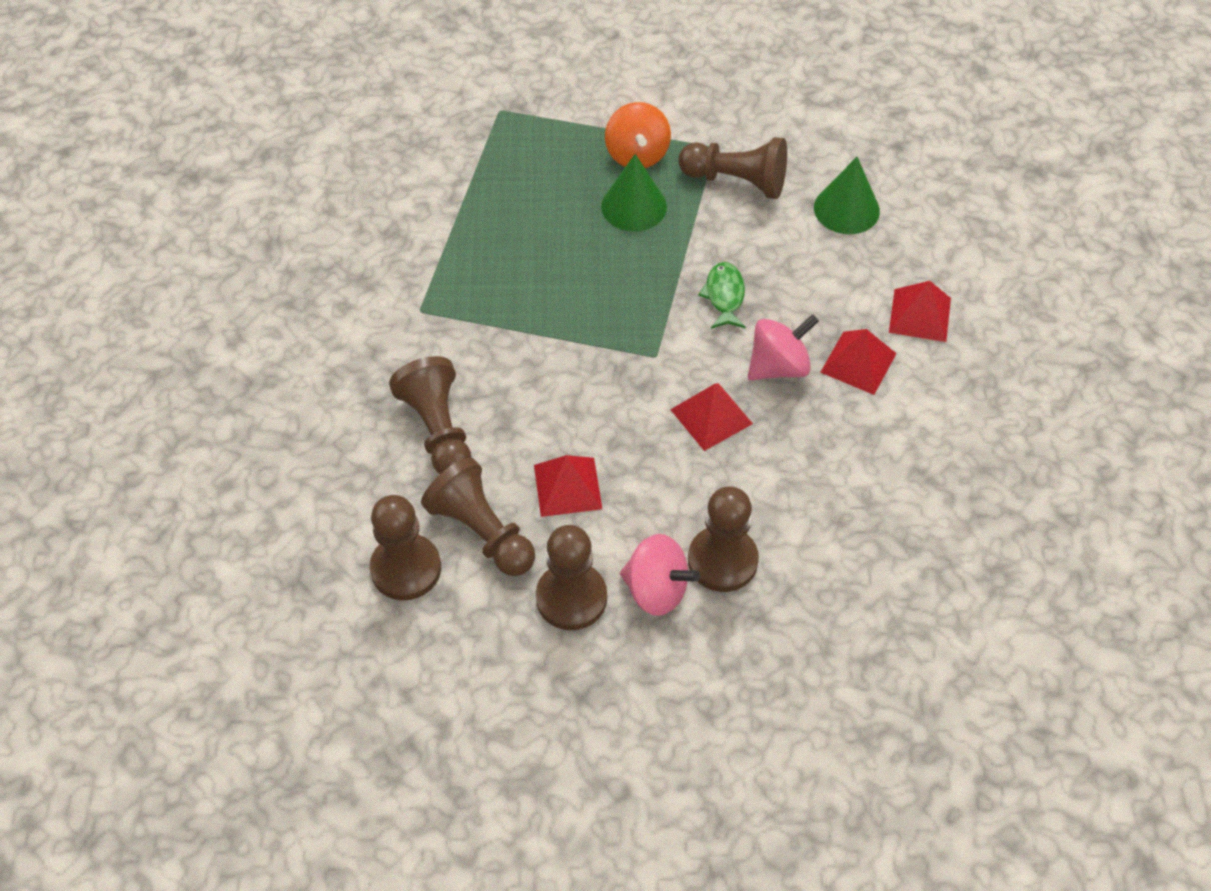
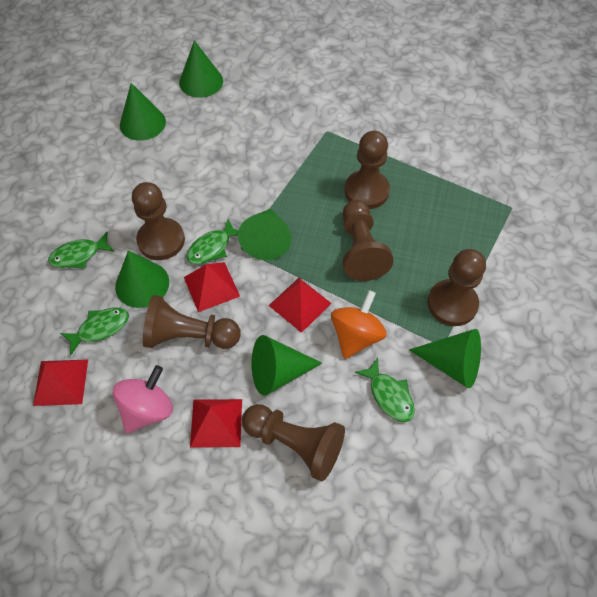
green cone: 2 -> 6
green fish: 1 -> 4
pink spinning top: 2 -> 1

